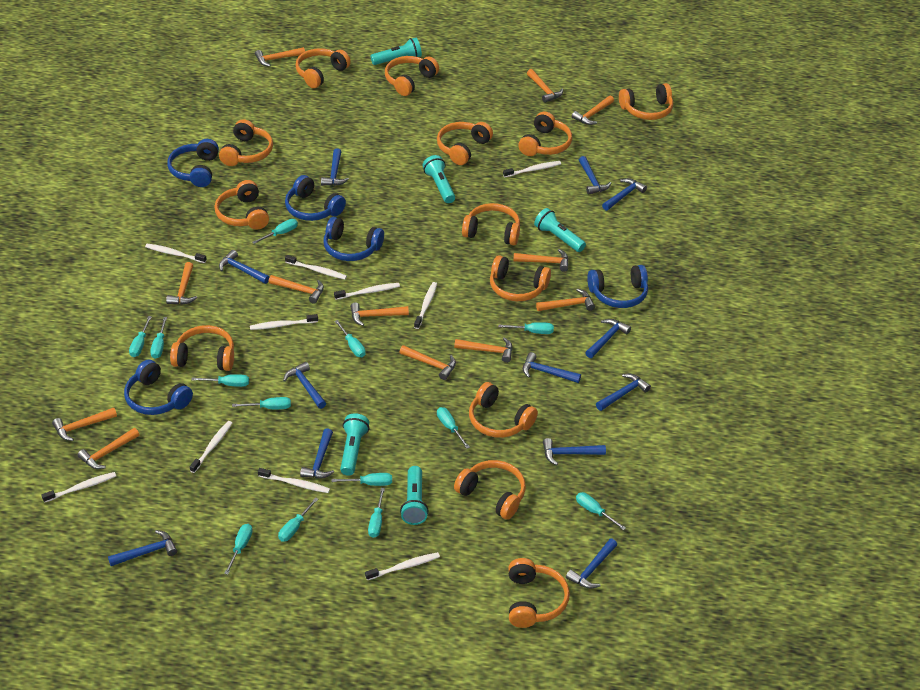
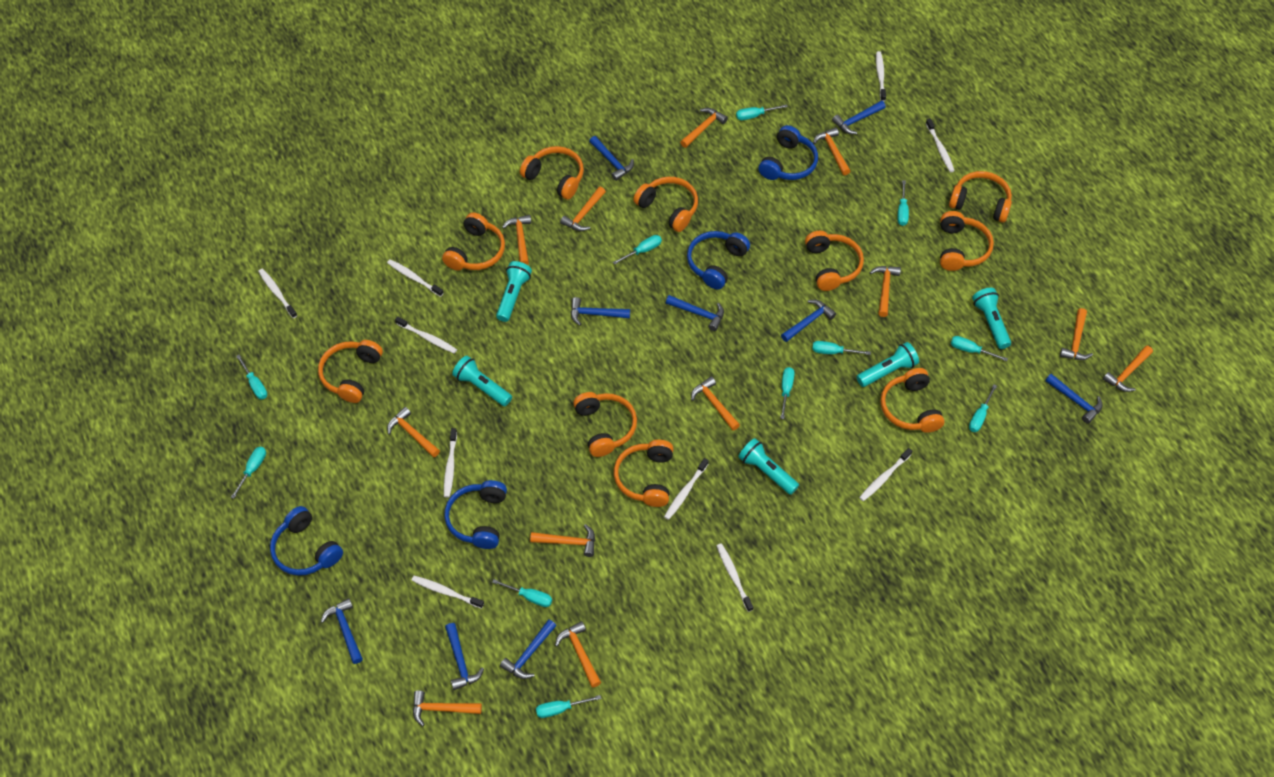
blue hammer: 12 -> 9
blue headphones: 5 -> 4
orange headphones: 13 -> 10
turquoise screwdriver: 13 -> 11

